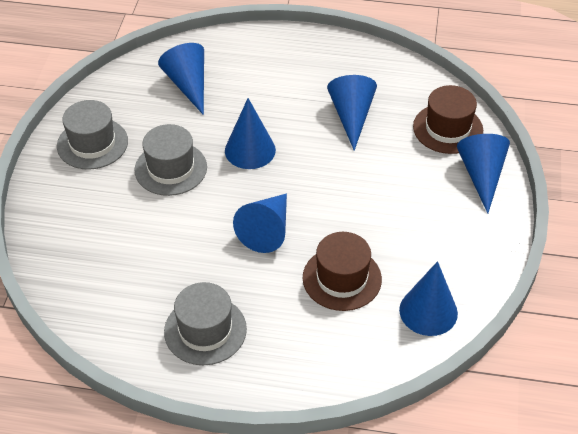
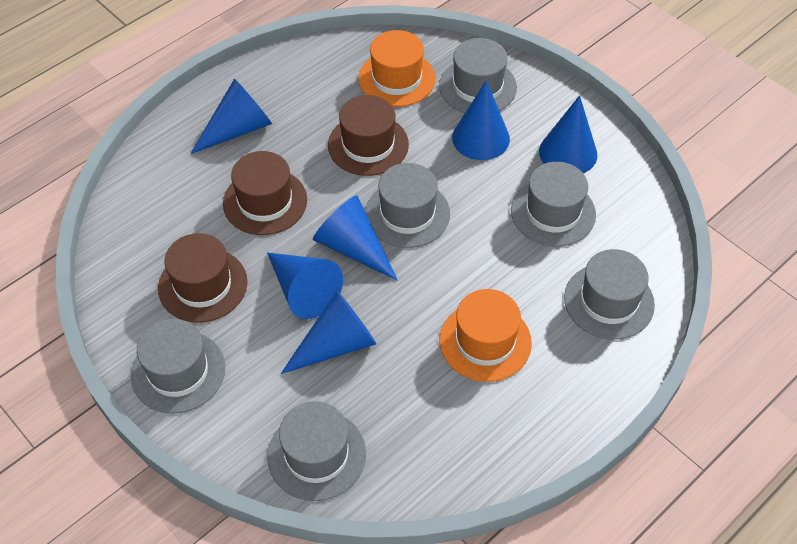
brown hat: 2 -> 3
grey hat: 3 -> 6
orange hat: 0 -> 2

